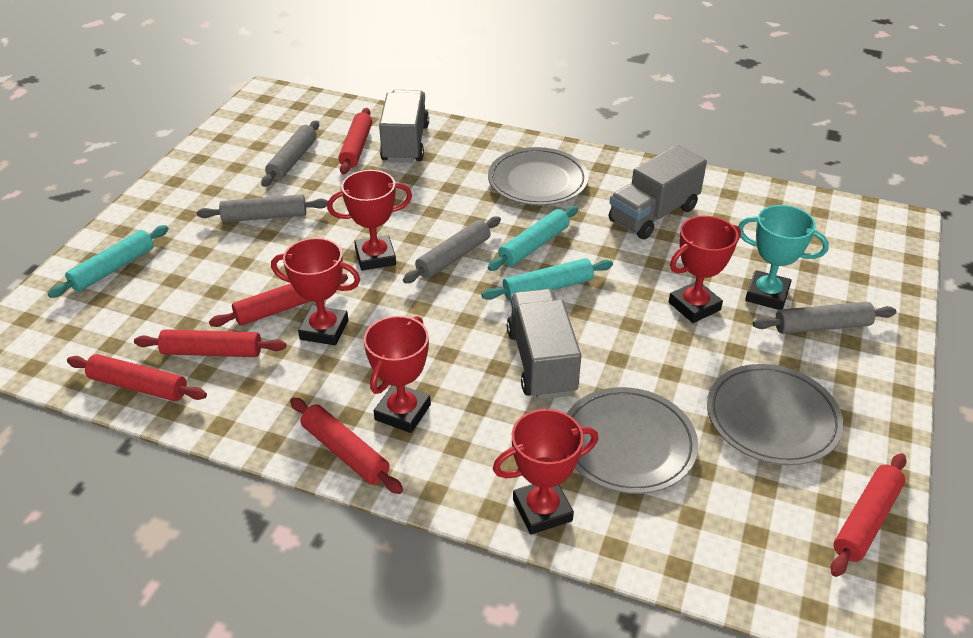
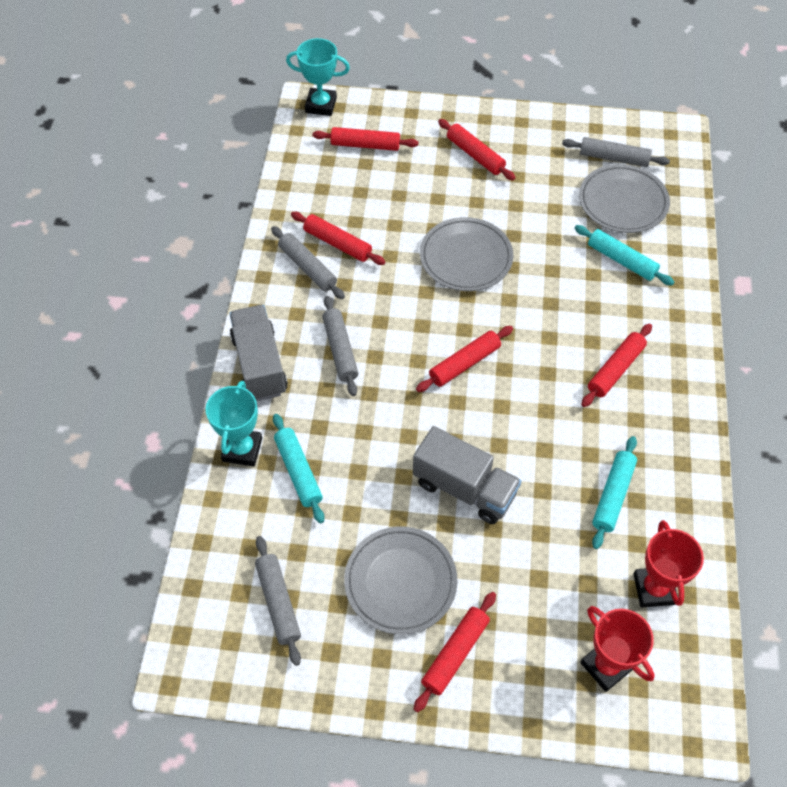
grey truck: 3 -> 2
red trophy: 5 -> 2
turquoise trophy: 1 -> 2

